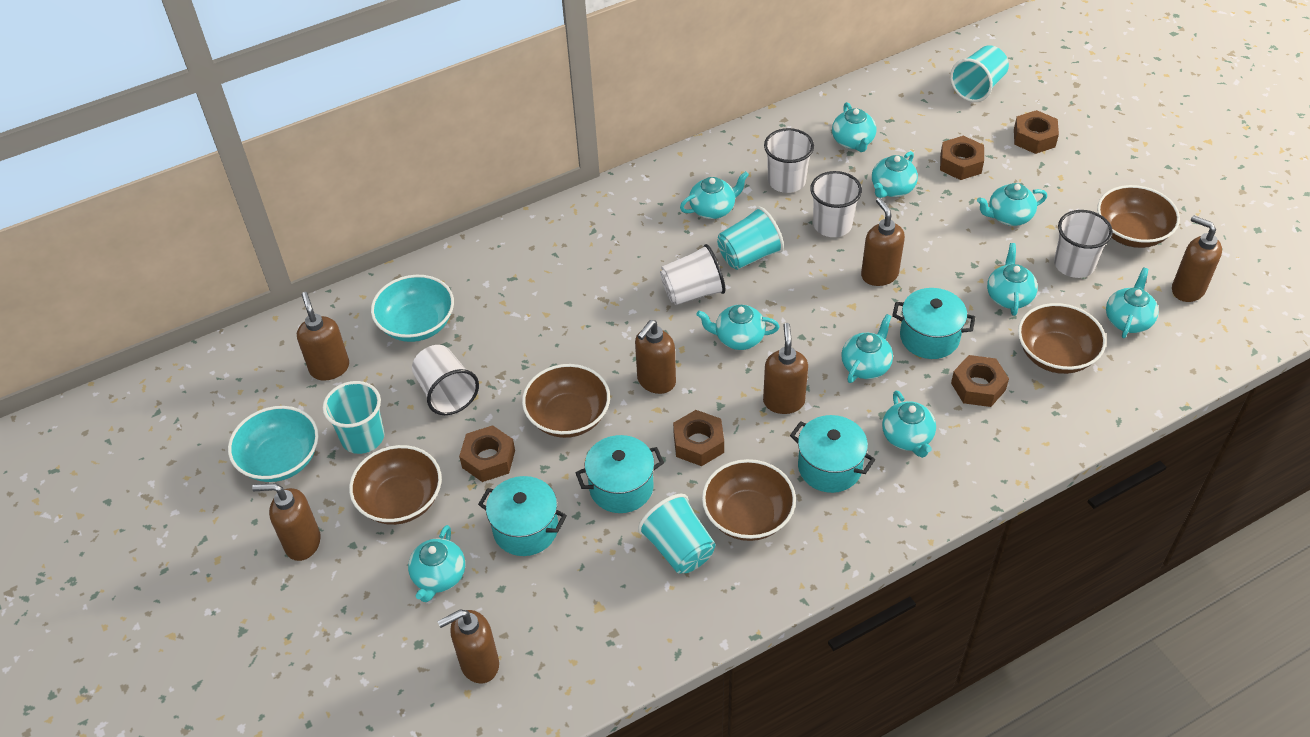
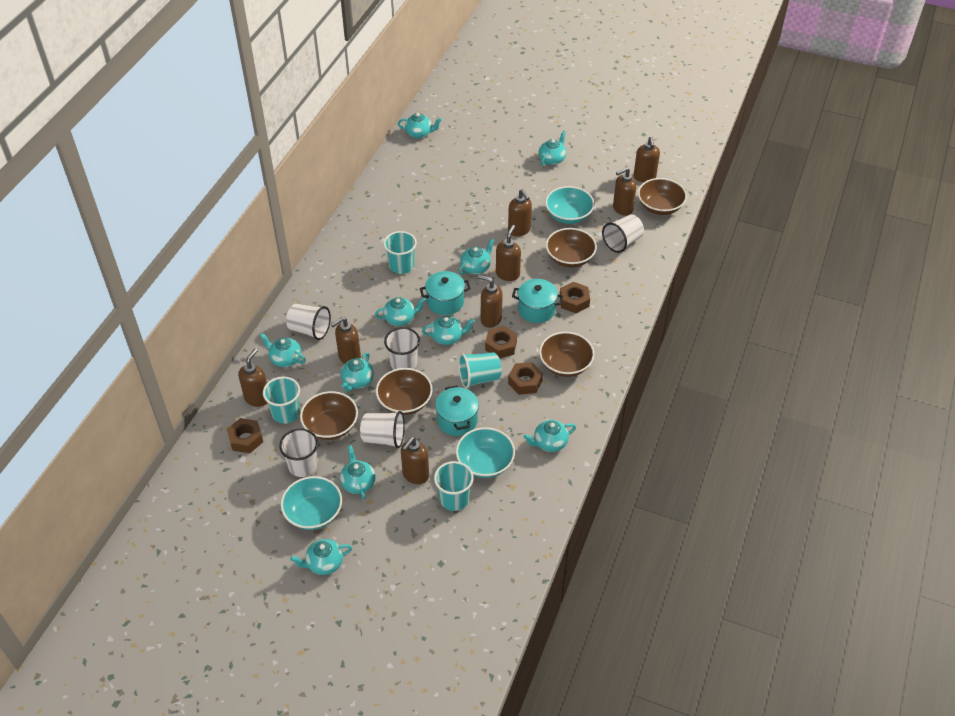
brown nut: 5 -> 4
brown soap dispenser: 7 -> 8
turquoise bowl: 2 -> 3
turquoise pot: 4 -> 3

